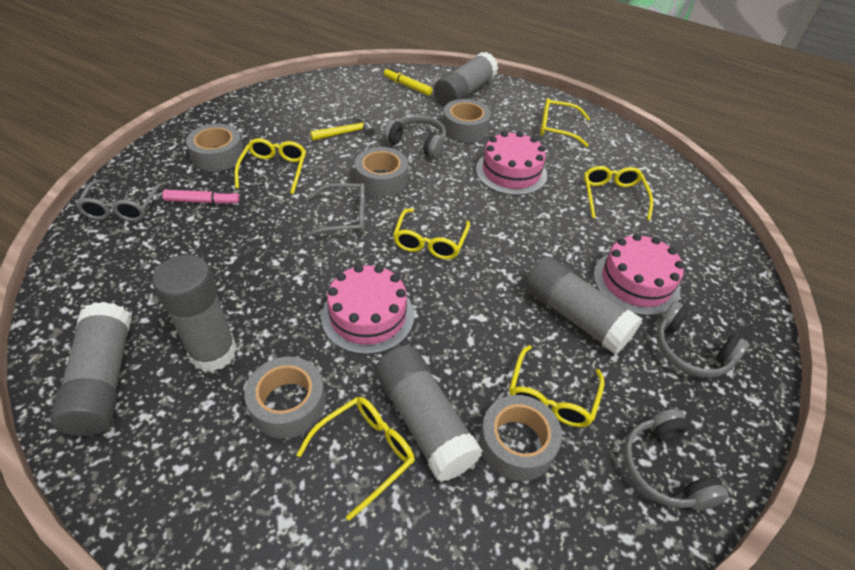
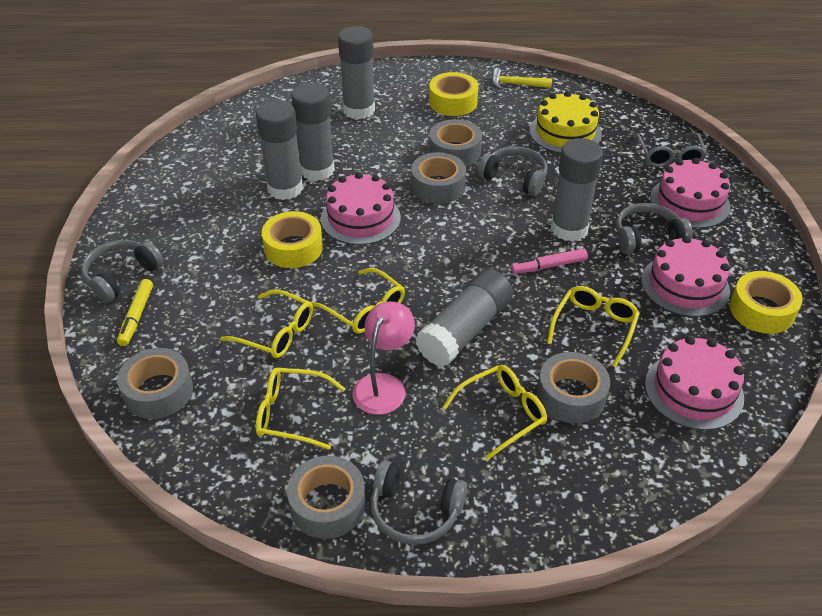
grey glasses: 2 -> 1
grey headphones: 3 -> 4
pink cake: 3 -> 4
pink lamp: 0 -> 1
yellow cake: 0 -> 1
yellow glasses: 6 -> 5
yellow tape: 0 -> 3

